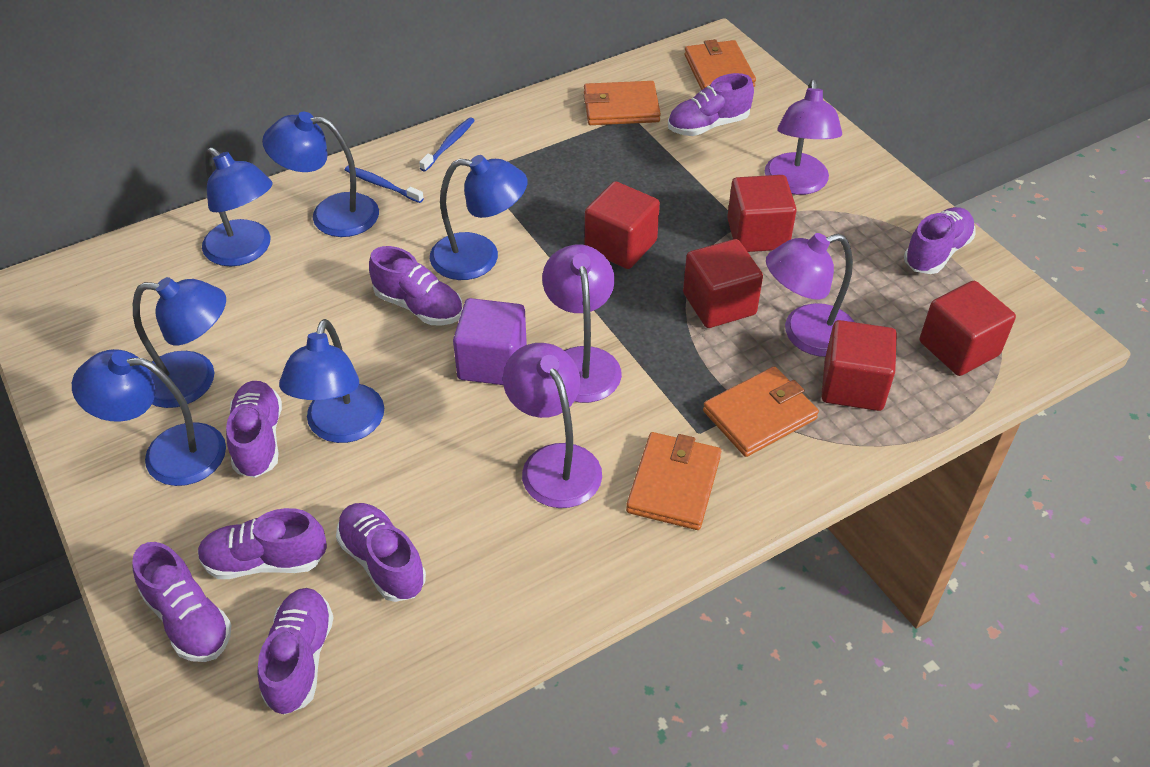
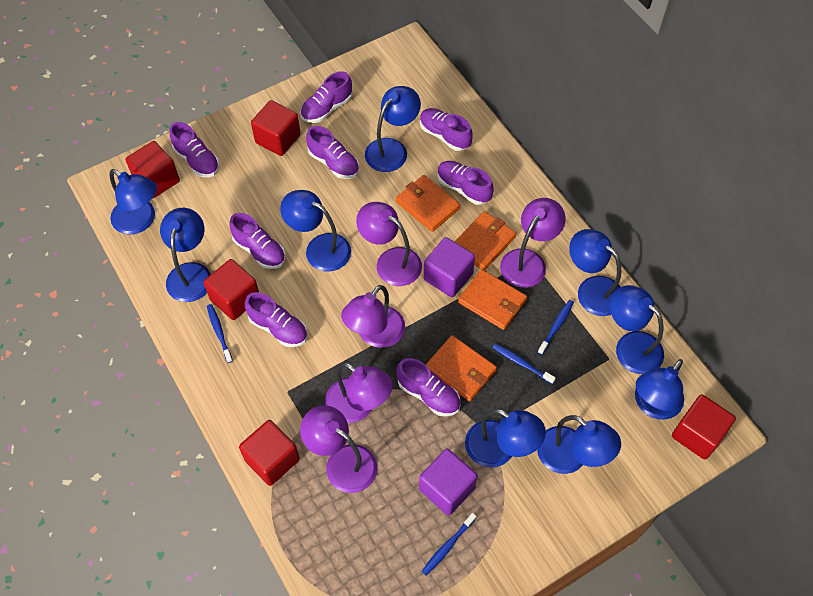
blue lamp: 6 -> 9
blue toothbrush: 2 -> 4
purple cube: 1 -> 2
purple lamp: 4 -> 5

